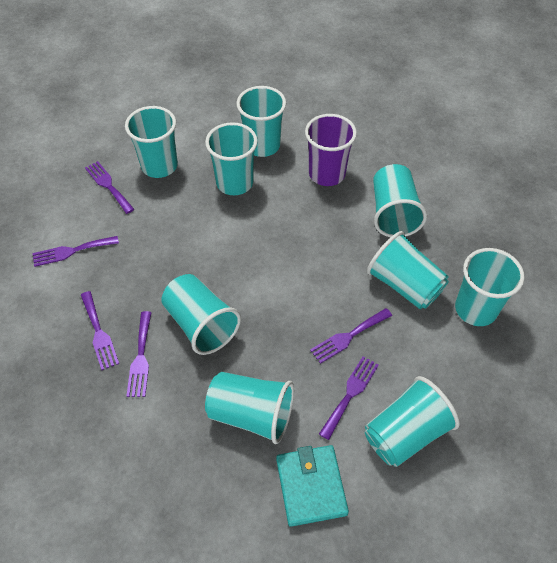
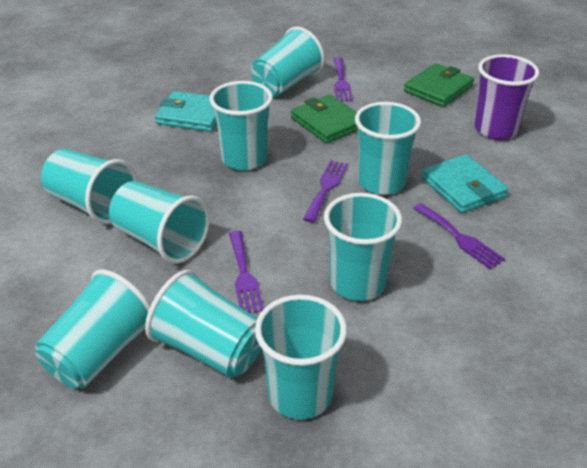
green wallet: 0 -> 2
purple fork: 6 -> 4
turquoise wallet: 1 -> 2

